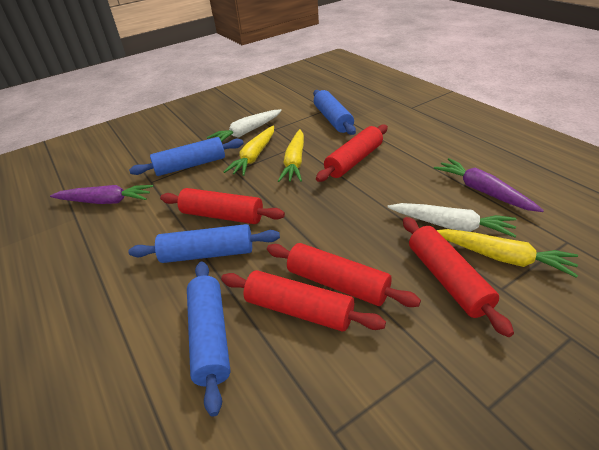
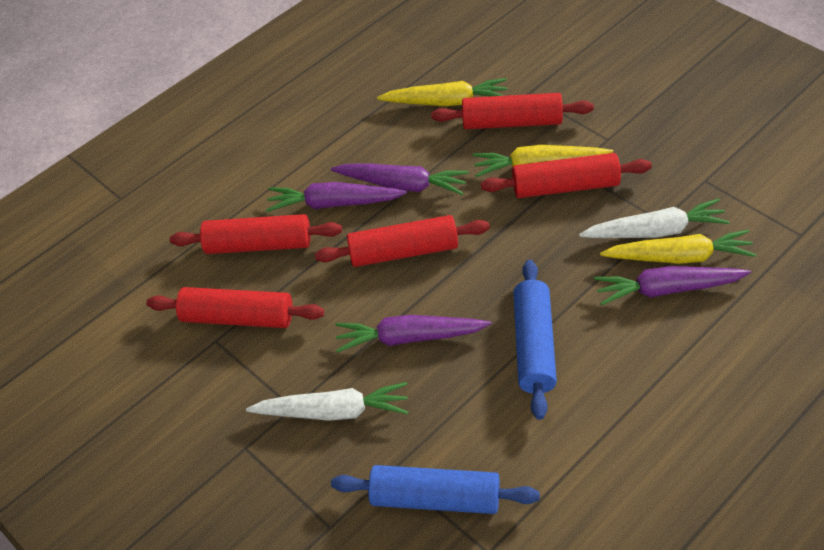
blue rolling pin: 4 -> 2
purple carrot: 2 -> 4

